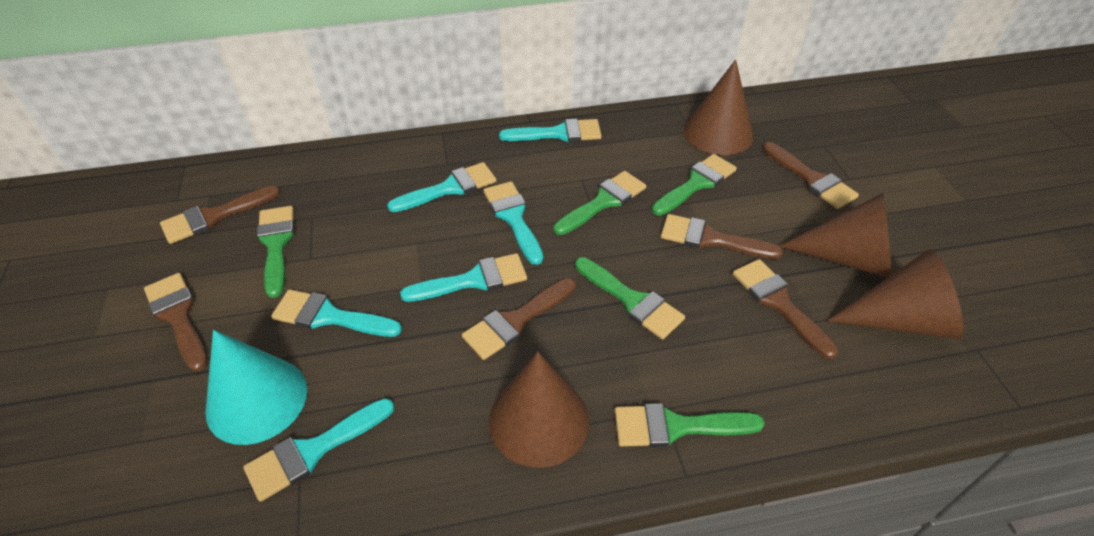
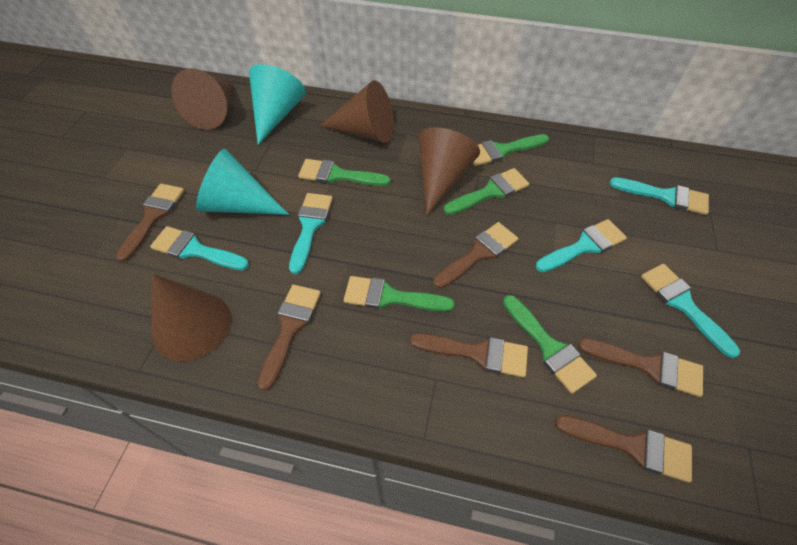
turquoise brush: 6 -> 5
turquoise cone: 1 -> 2

